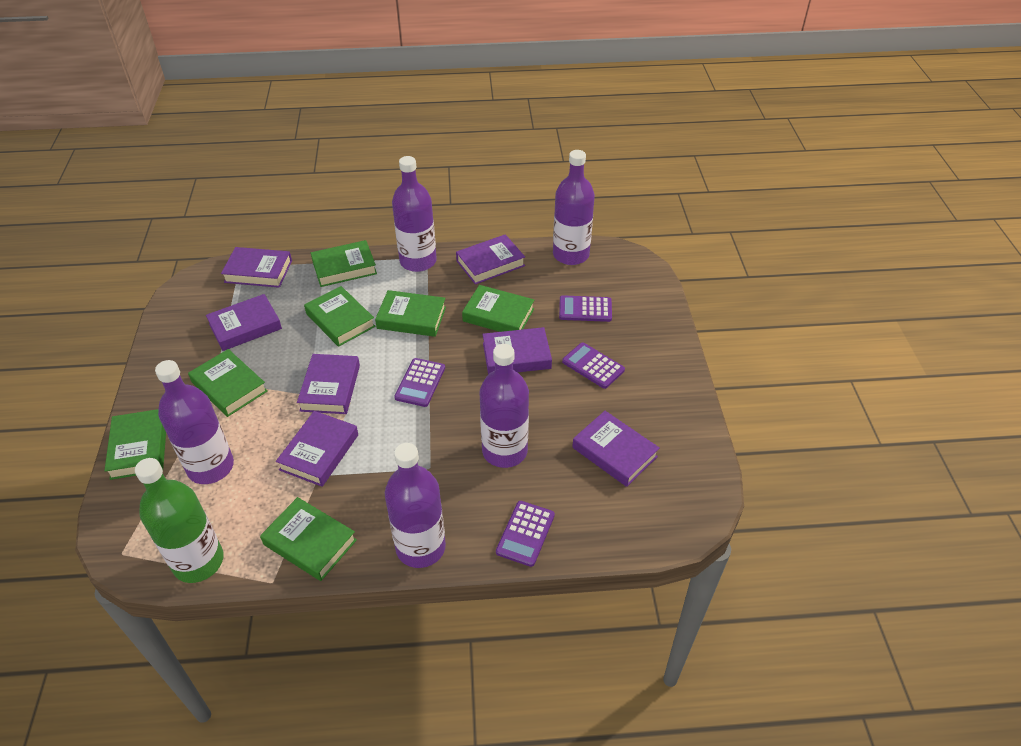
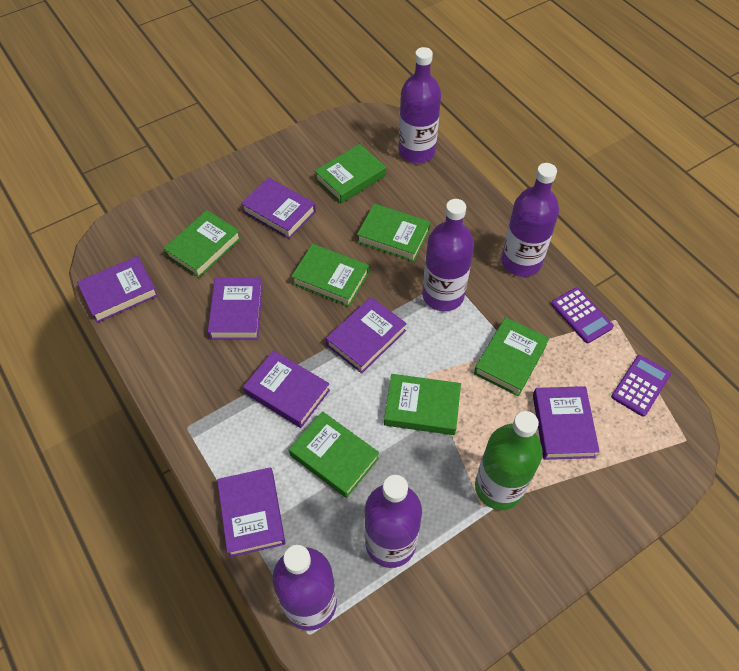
purple calculator: 4 -> 2

